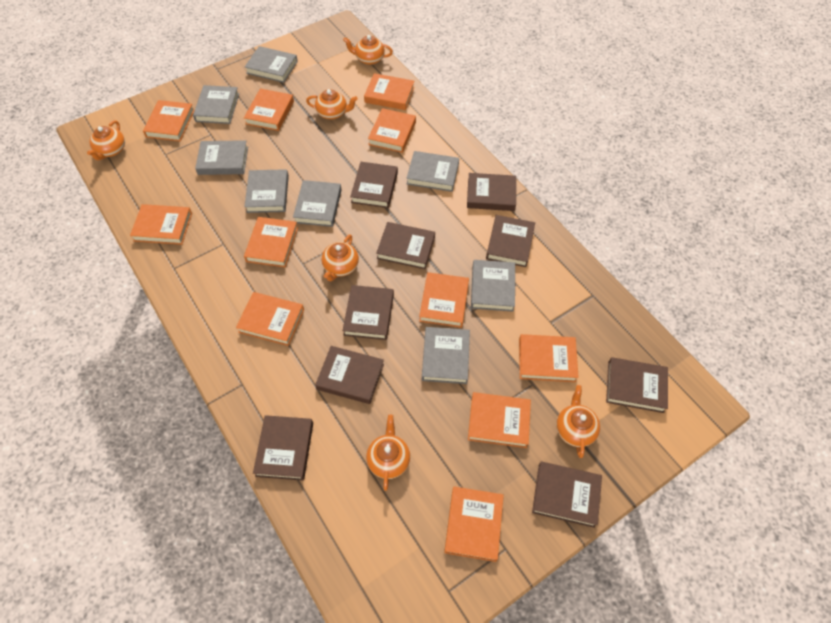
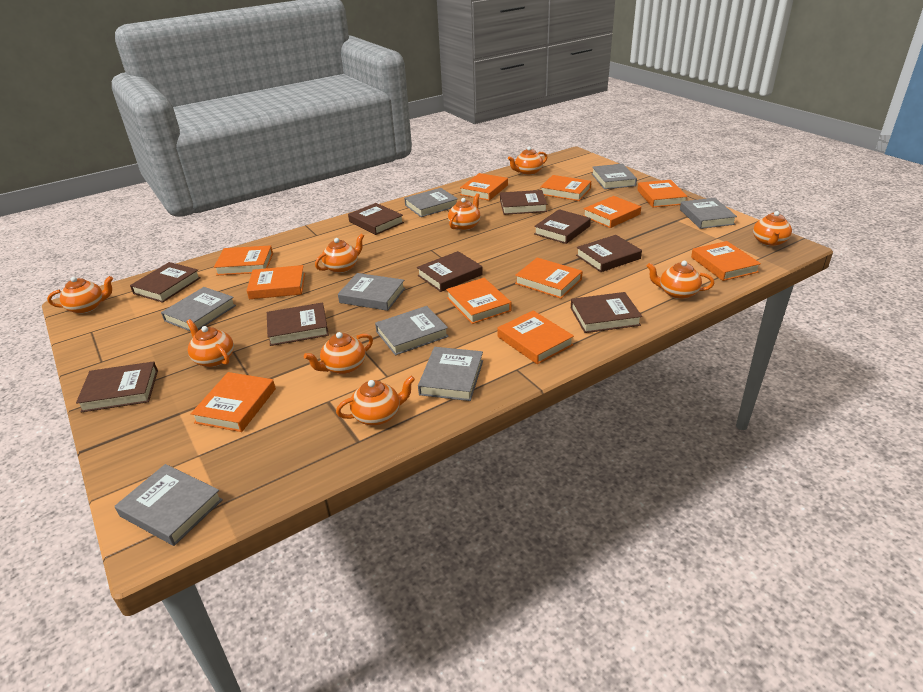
orange teapot: 6 -> 9

